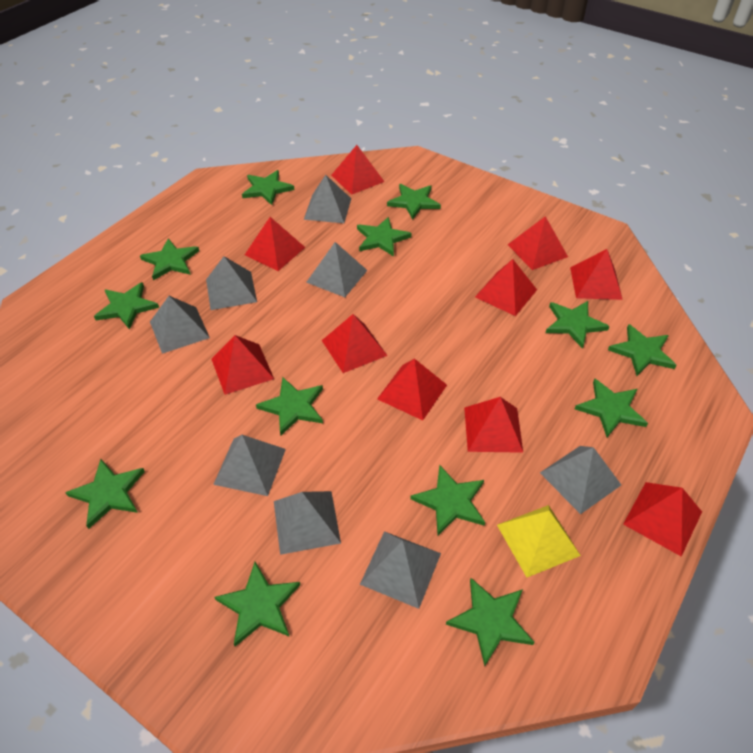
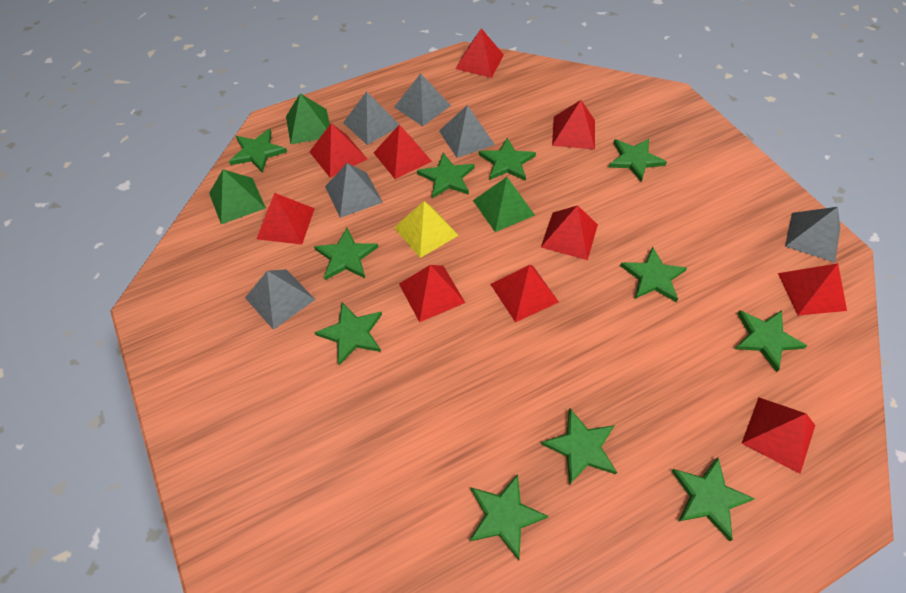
green pyramid: 0 -> 3
green star: 13 -> 11
grey pyramid: 8 -> 6

